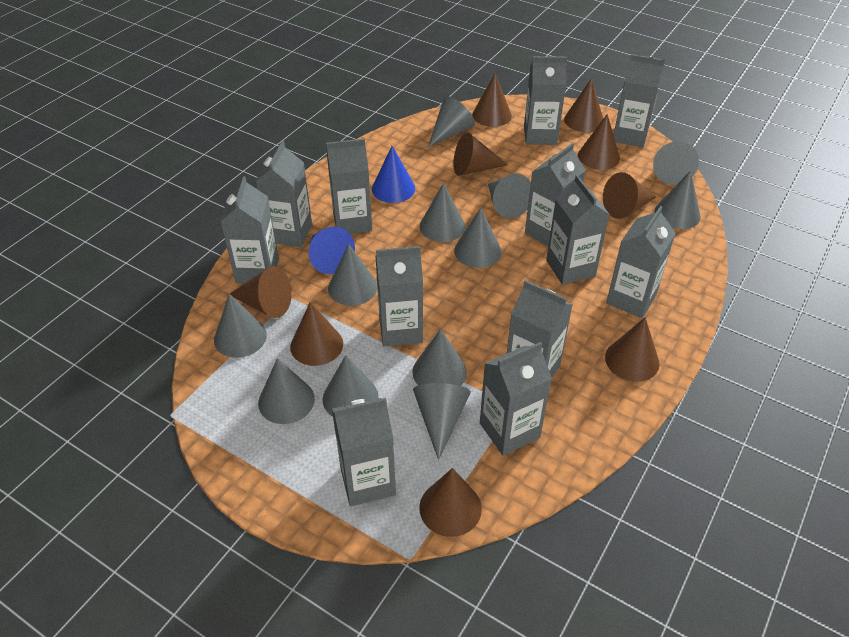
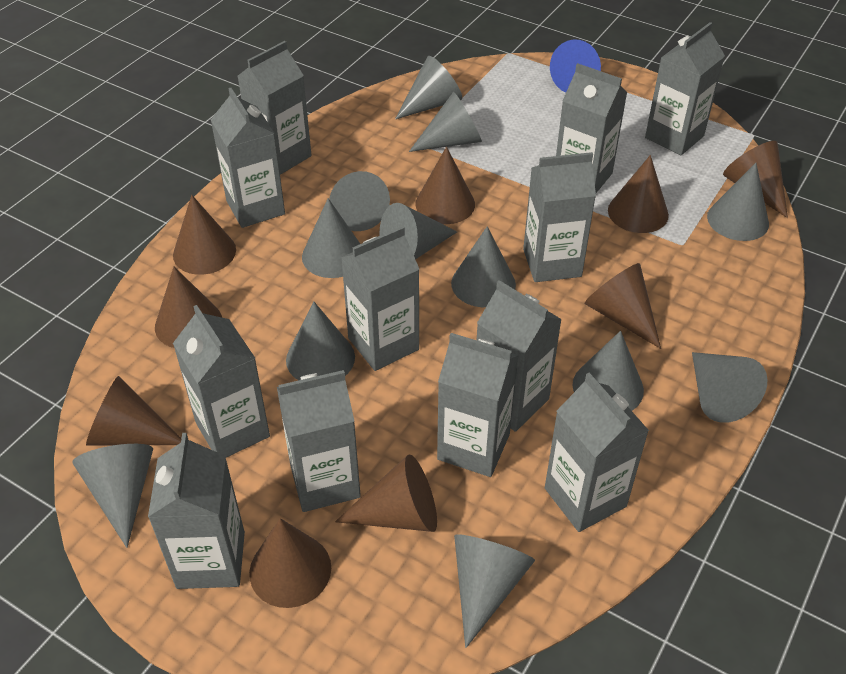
blue cone: 2 -> 1

